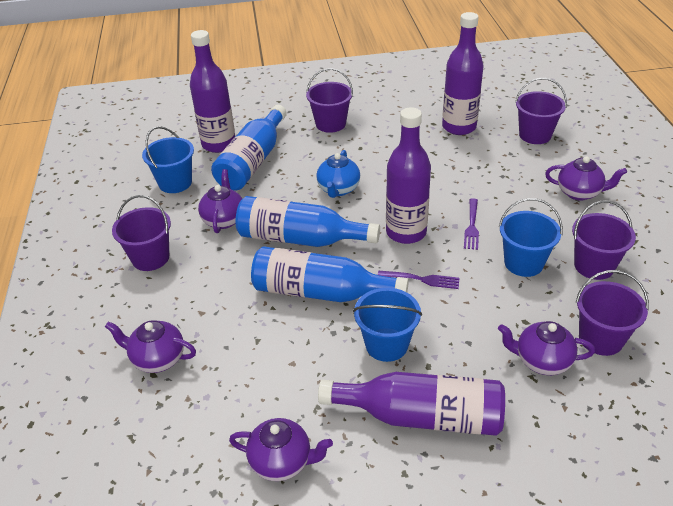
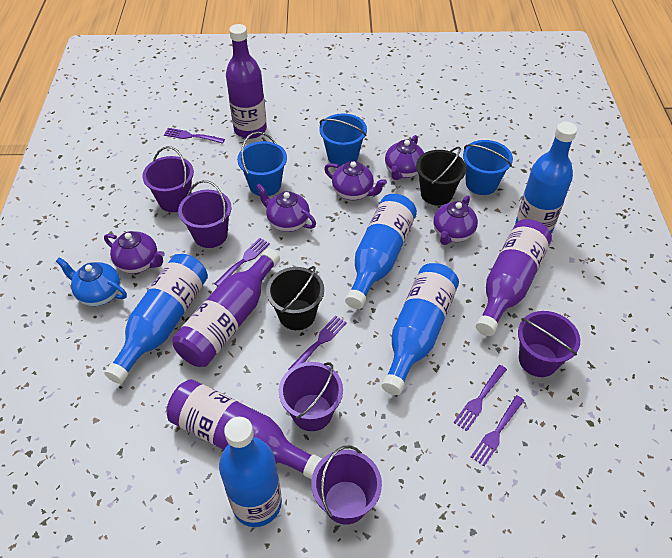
black bucket: 0 -> 2
blue bottle: 3 -> 5
purple fork: 2 -> 5

